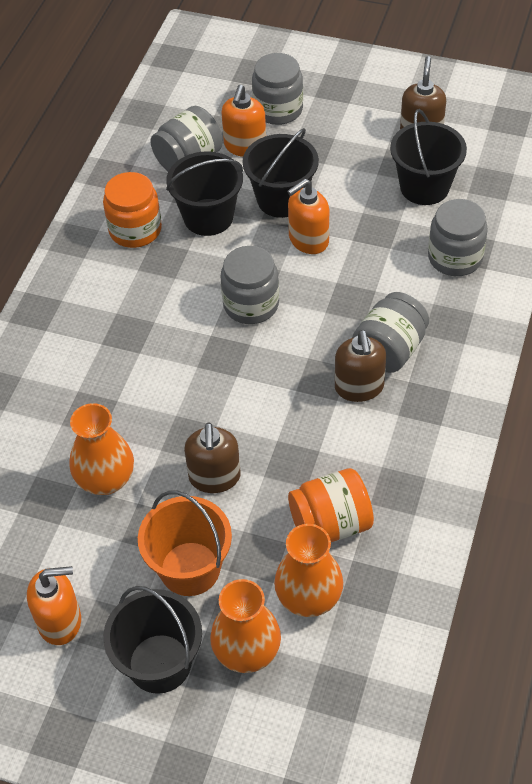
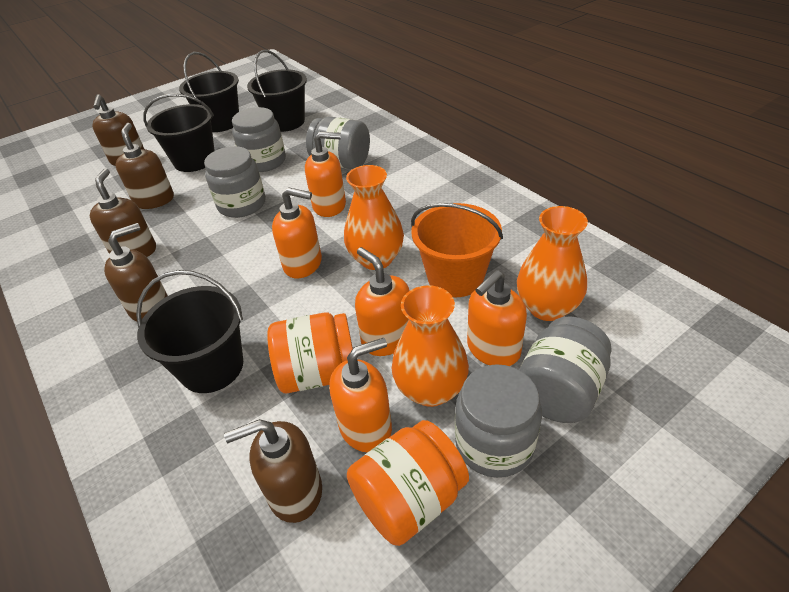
brown soap dispenser: 3 -> 5
orange soap dispenser: 3 -> 5

